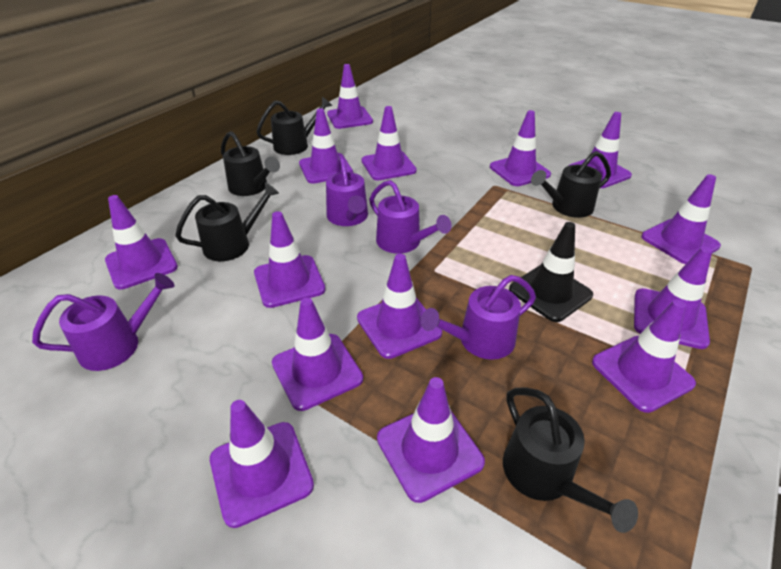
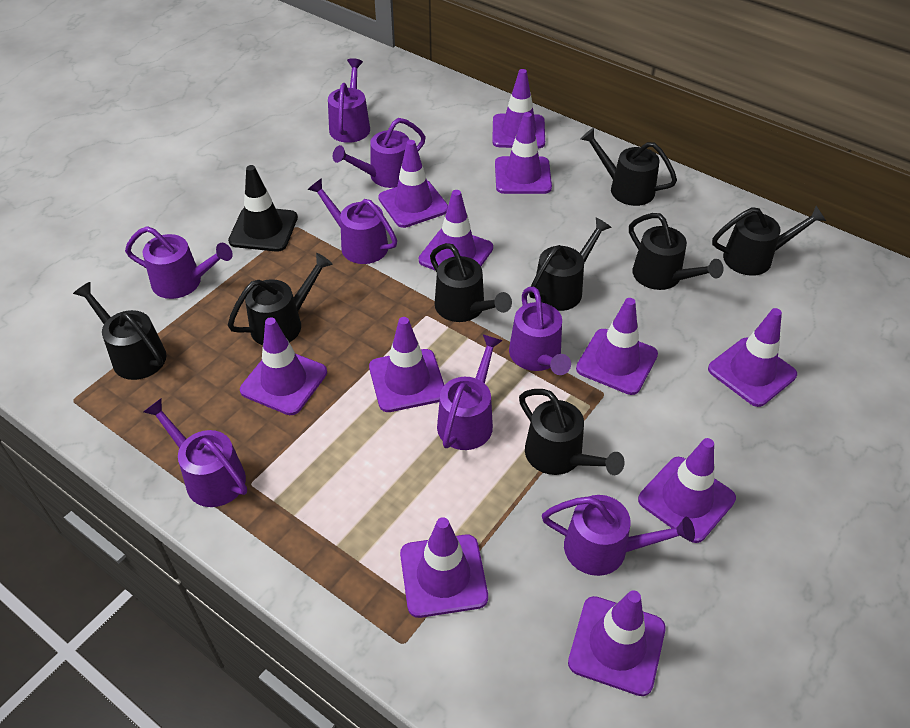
black watering can: 5 -> 8
purple traffic cone: 14 -> 11
purple watering can: 4 -> 8

